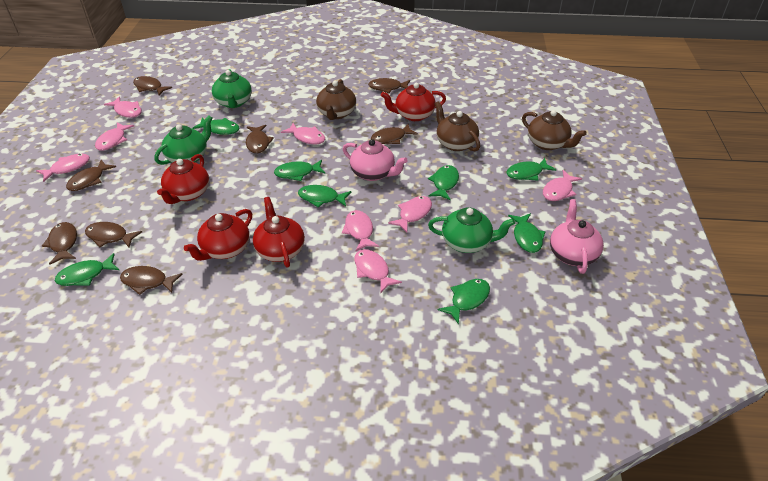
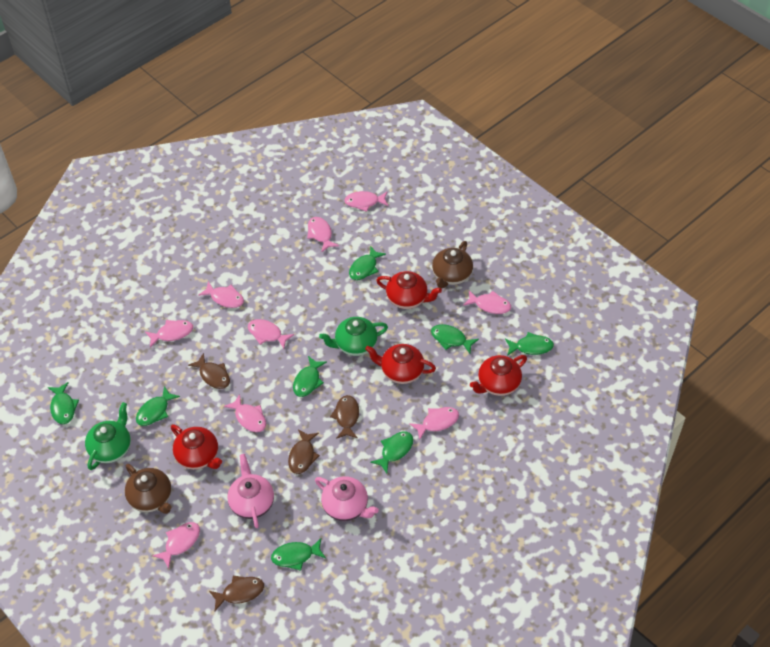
brown fish: 8 -> 4
brown teapot: 3 -> 2
green teapot: 3 -> 2
pink fish: 8 -> 9

